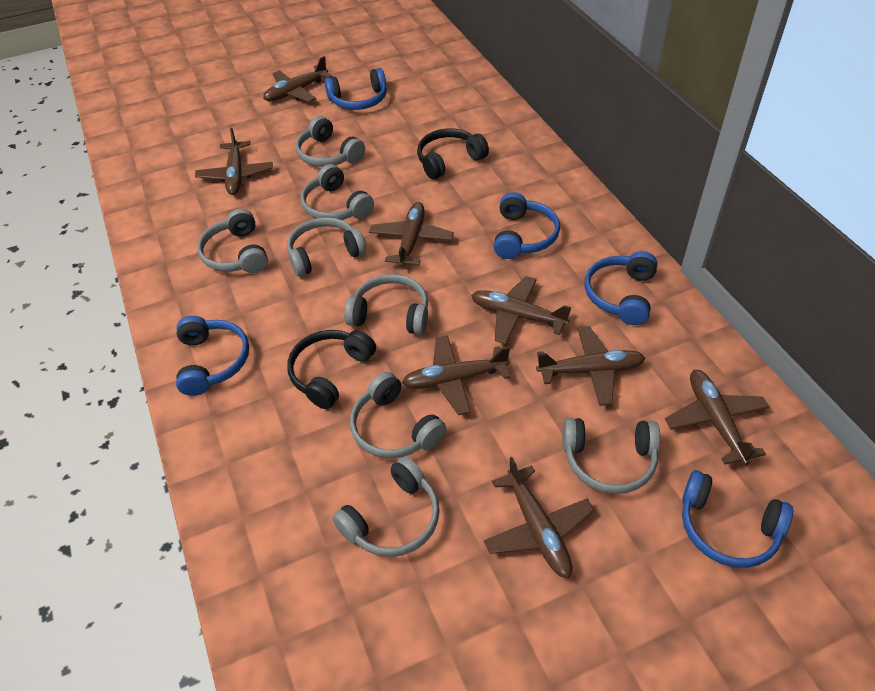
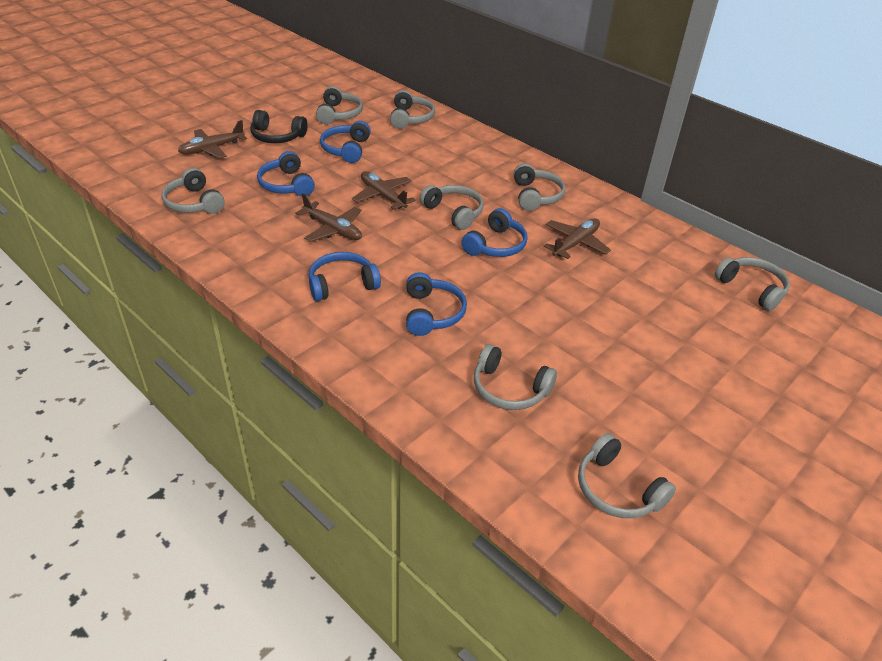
black headphones: 2 -> 1
brown plane: 8 -> 4

